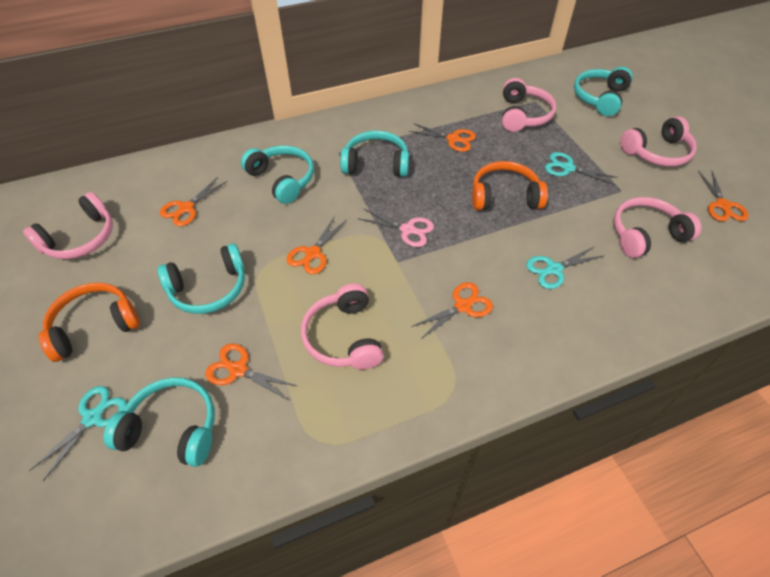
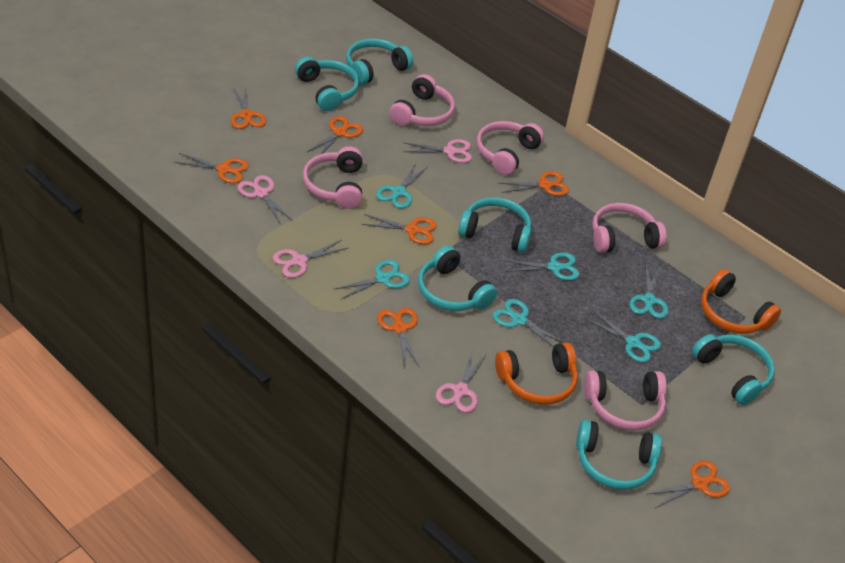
orange scissors: 6 -> 7
pink scissors: 1 -> 4
turquoise headphones: 5 -> 6
turquoise scissors: 3 -> 6

